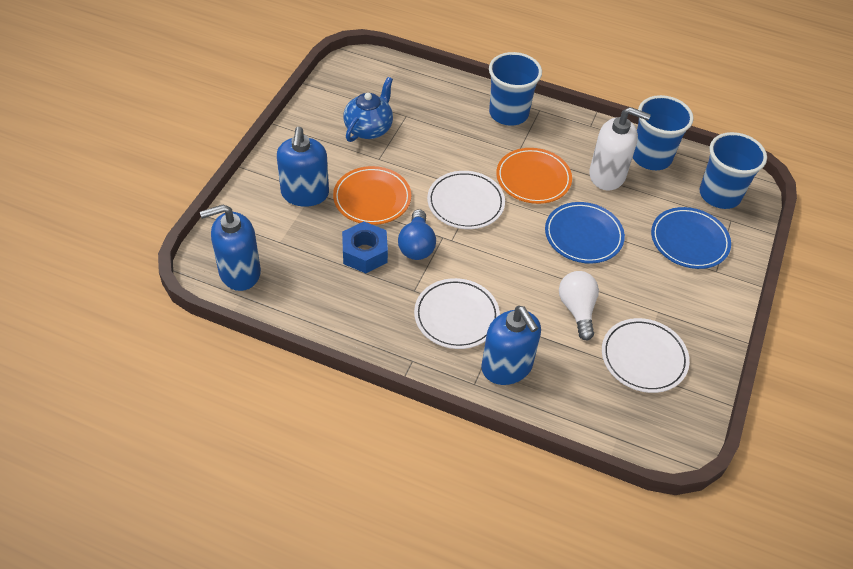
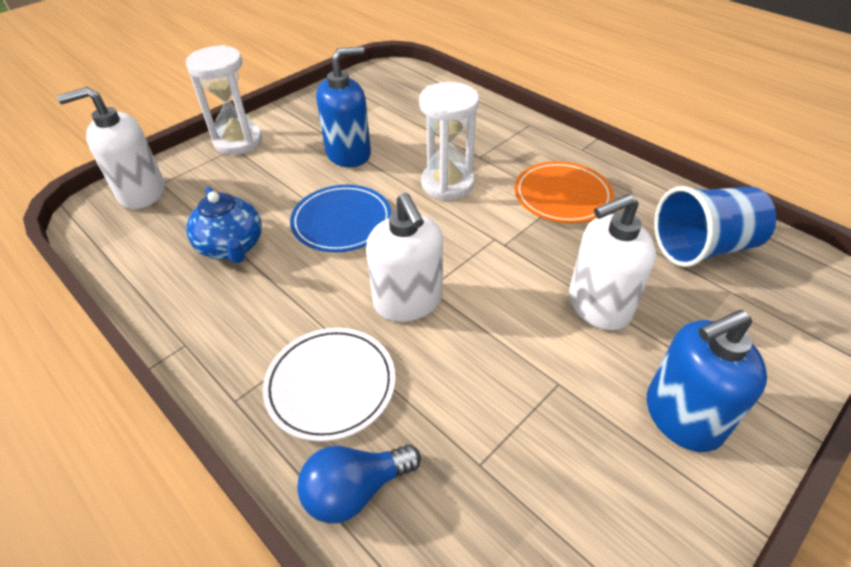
blue cup: 3 -> 1
blue nut: 1 -> 0
blue plate: 2 -> 1
blue soap dispenser: 3 -> 2
orange plate: 2 -> 1
white hourglass: 0 -> 2
white light bulb: 1 -> 0
white plate: 3 -> 1
white soap dispenser: 1 -> 3

